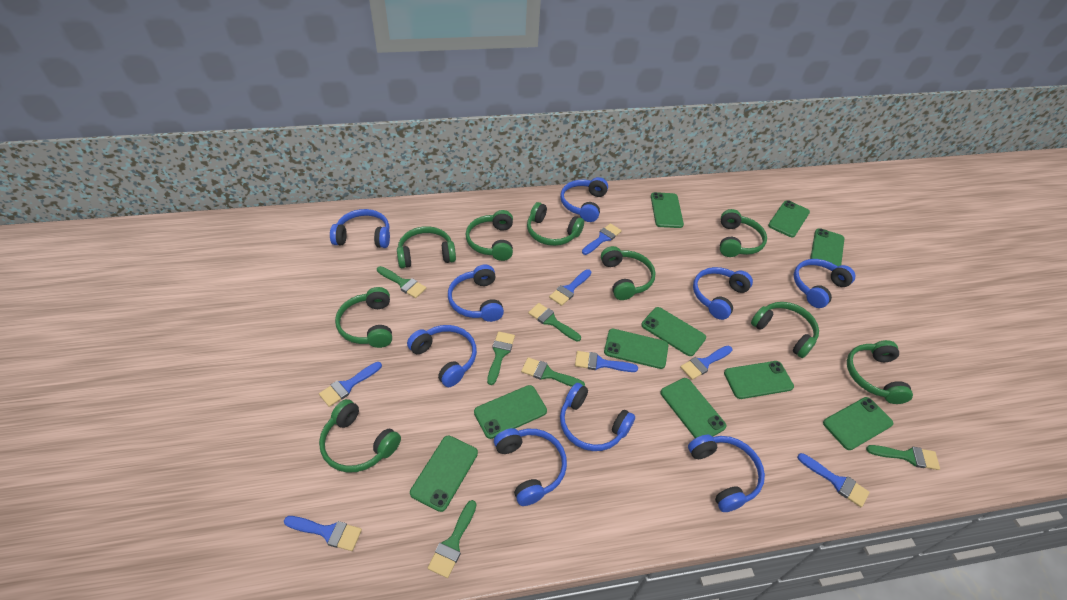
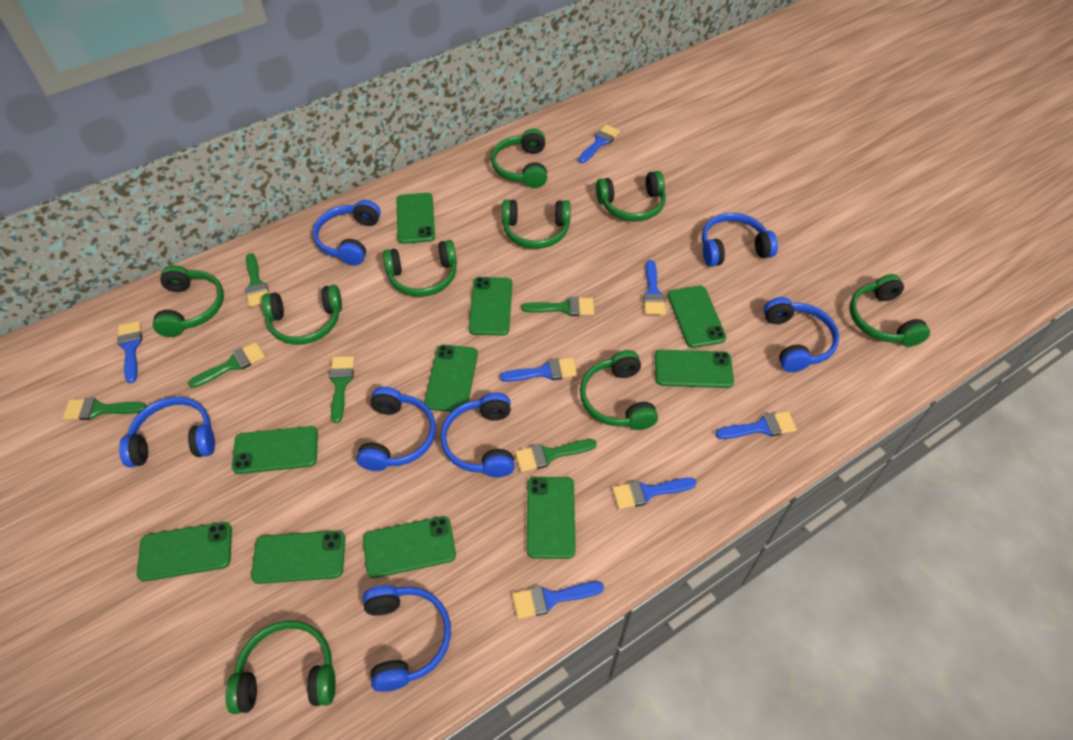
blue headphones: 9 -> 7

